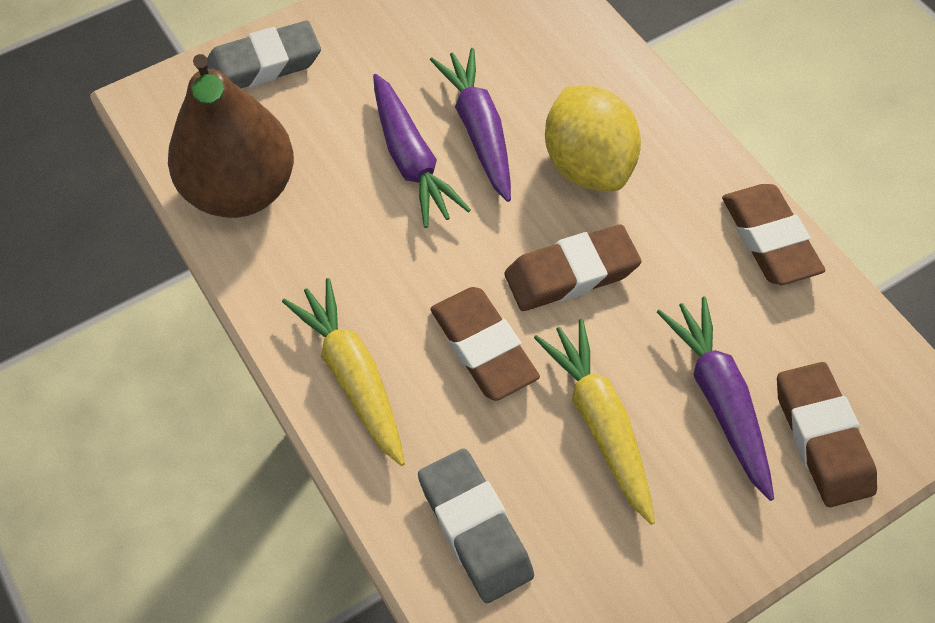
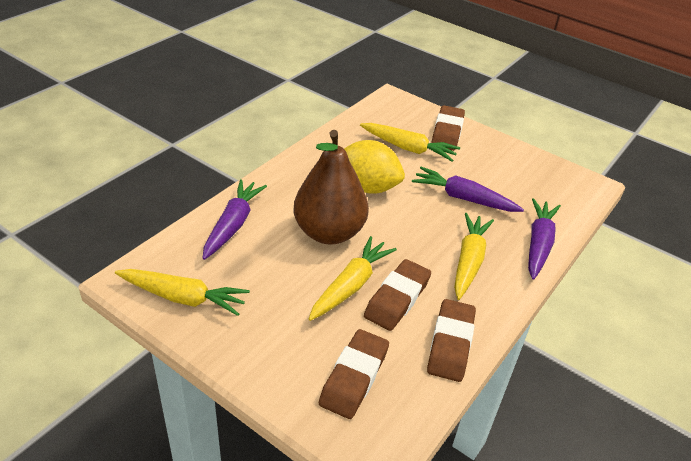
grey eraser: 2 -> 0
yellow carrot: 2 -> 4

